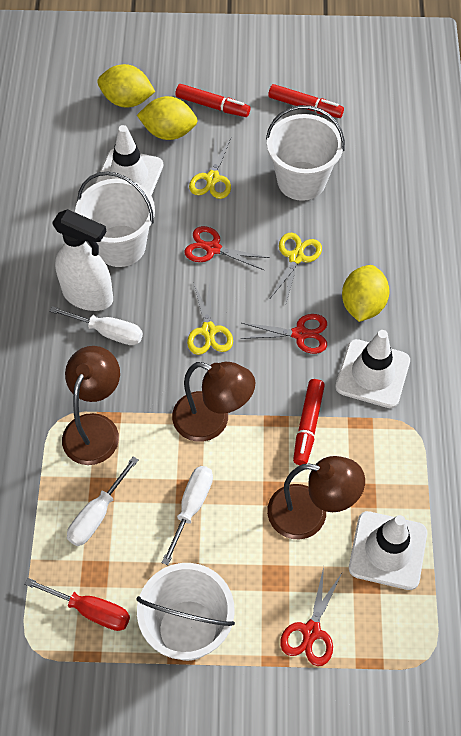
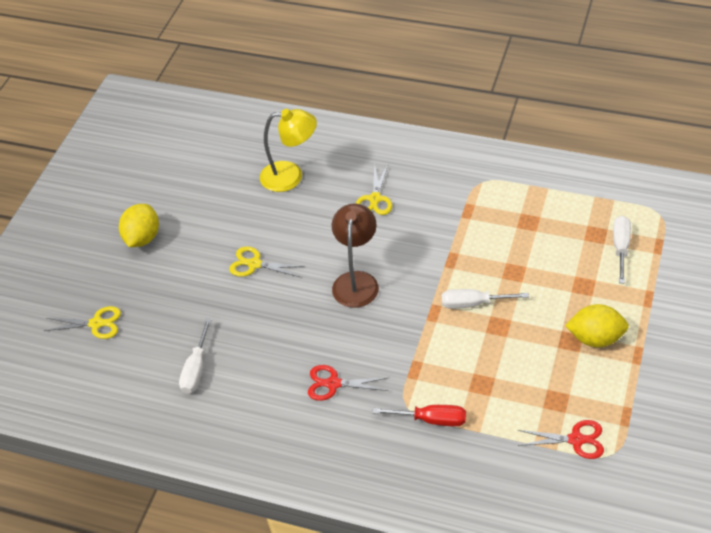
brown lamp: 3 -> 1
red marker: 3 -> 0
red scissors: 3 -> 2
white bucket: 3 -> 0
white spray bottle: 1 -> 0
white traffic cone: 3 -> 0
yellow lamp: 0 -> 1
yellow lemon: 3 -> 2

